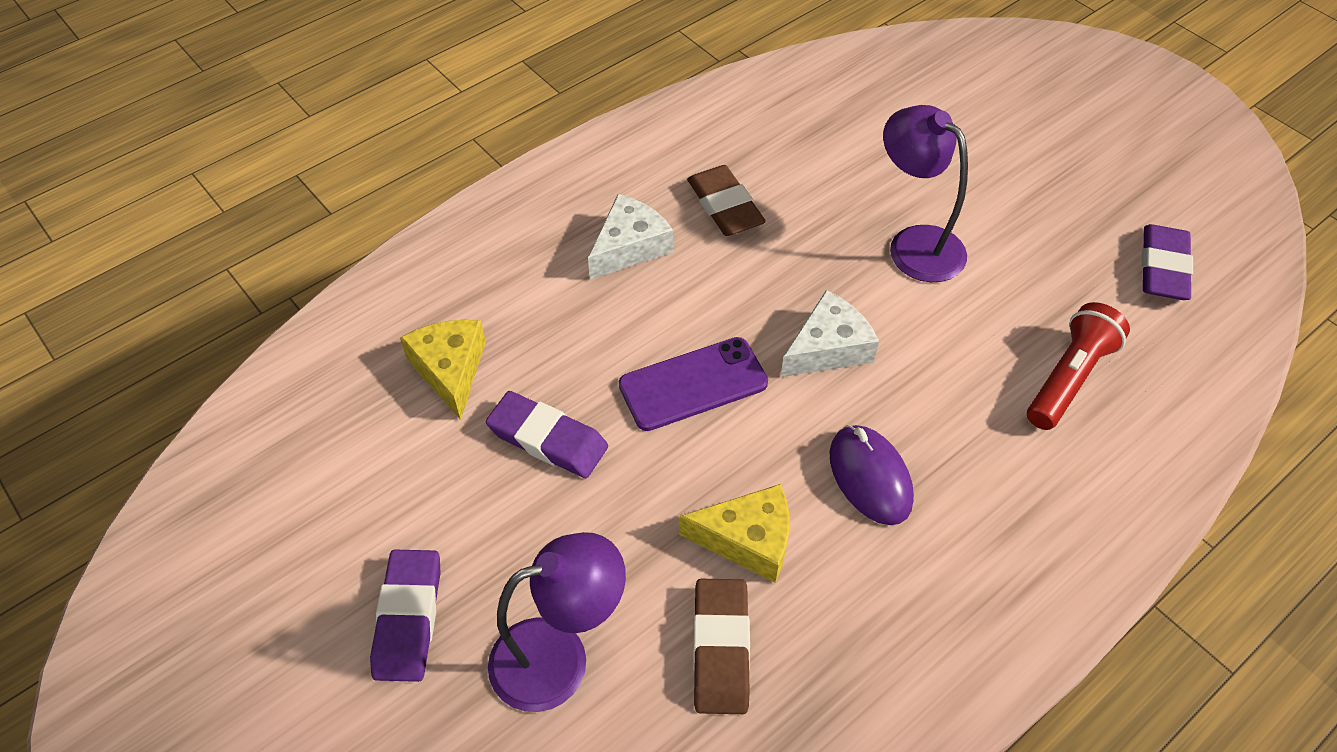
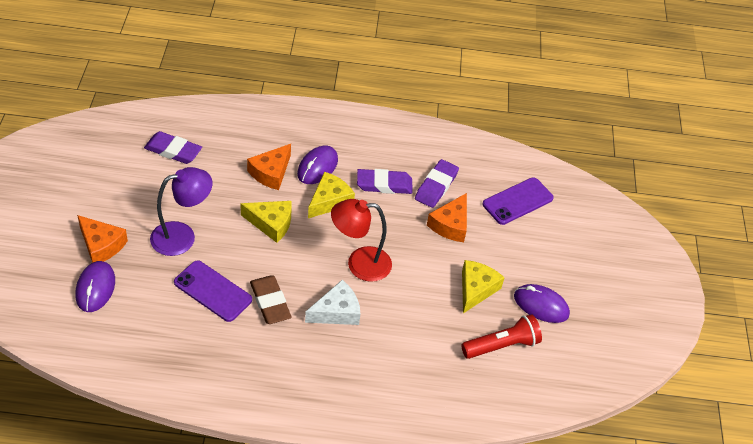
brown eraser: 2 -> 1
orange cheese: 0 -> 3
purple lamp: 2 -> 1
purple mouse: 1 -> 3
purple phone: 1 -> 2
red lamp: 0 -> 1
white cheese: 2 -> 1
yellow cheese: 2 -> 3

